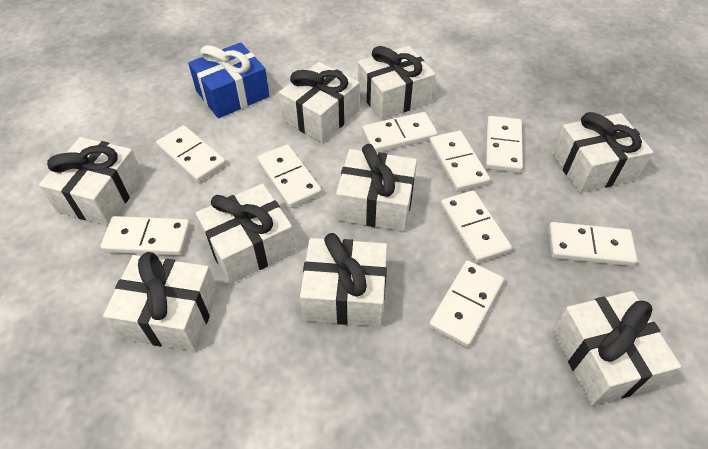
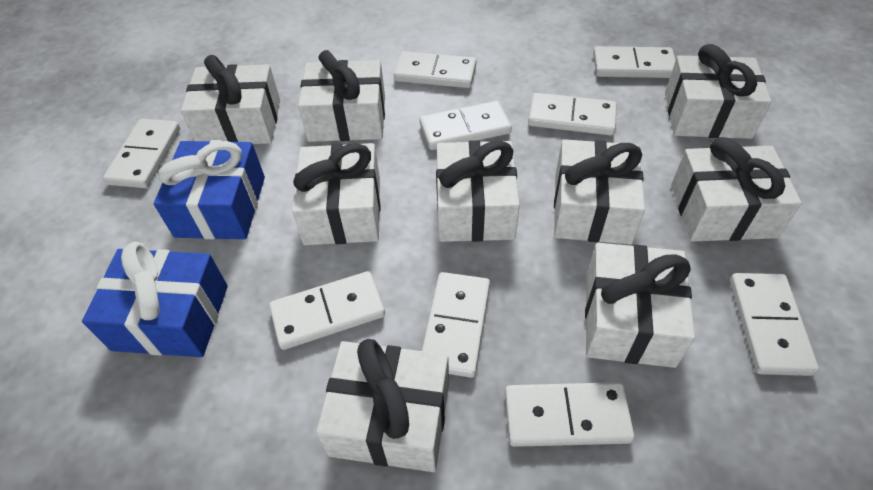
blue gift: 1 -> 2

